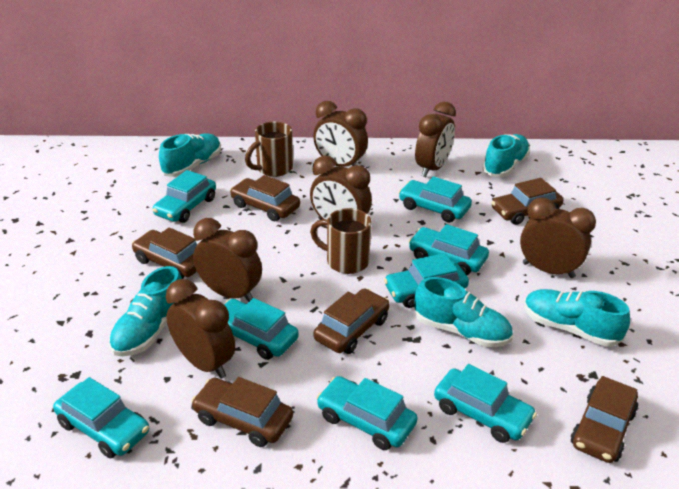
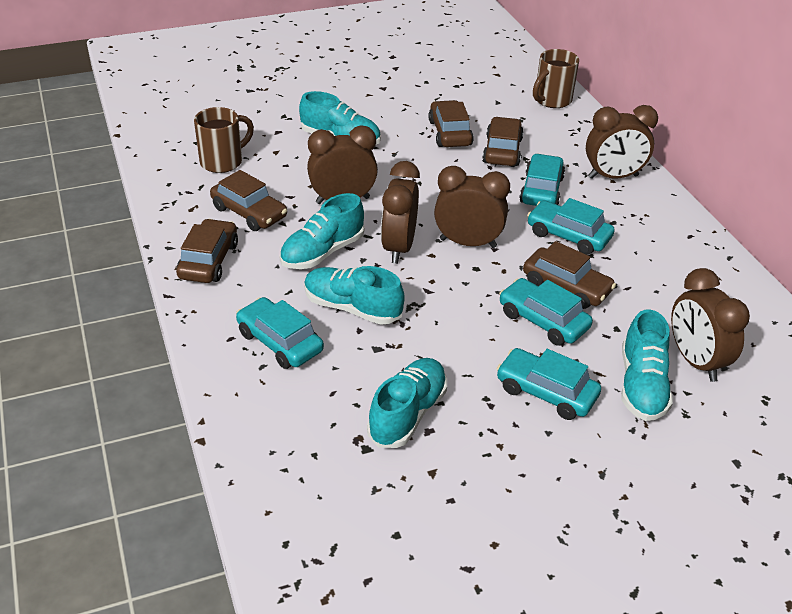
brown car: 6 -> 5
brown clock: 6 -> 5
turquoise car: 8 -> 5

